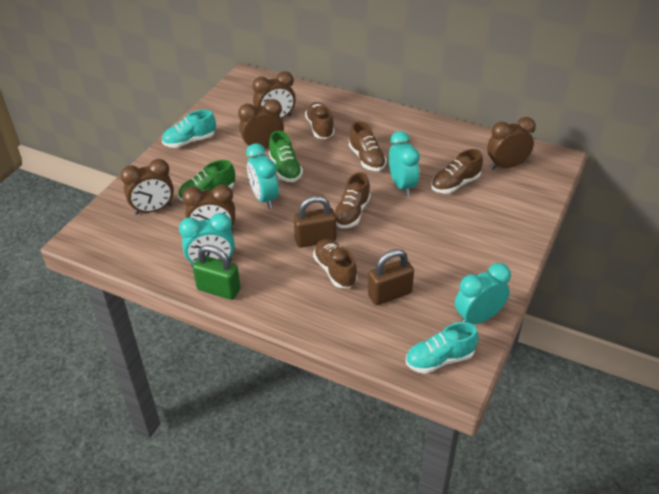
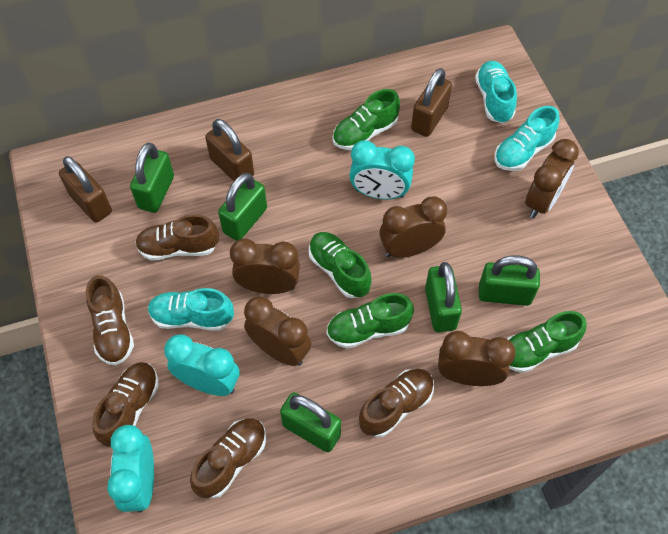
brown padlock: 2 -> 3
green padlock: 1 -> 5
green shoe: 2 -> 4
turquoise clock: 4 -> 3
turquoise shoe: 2 -> 3

